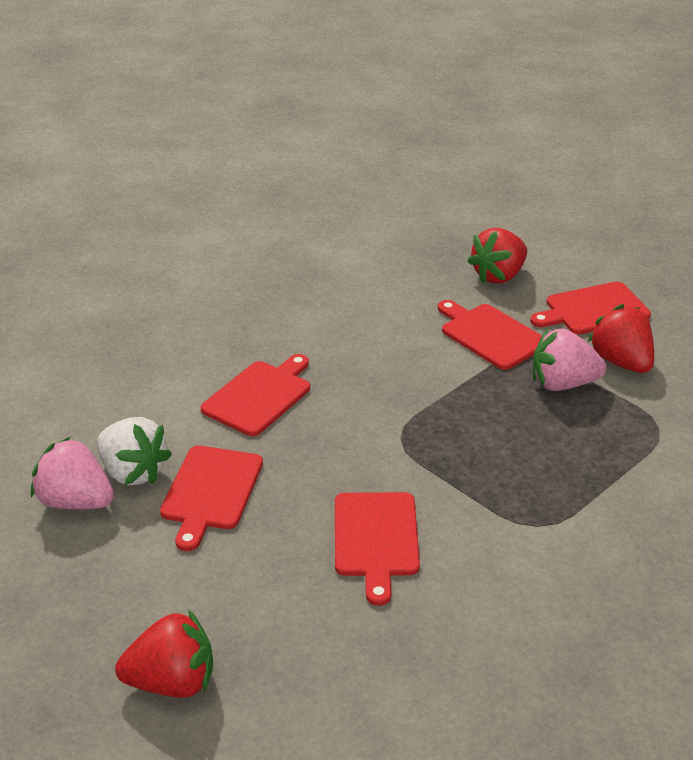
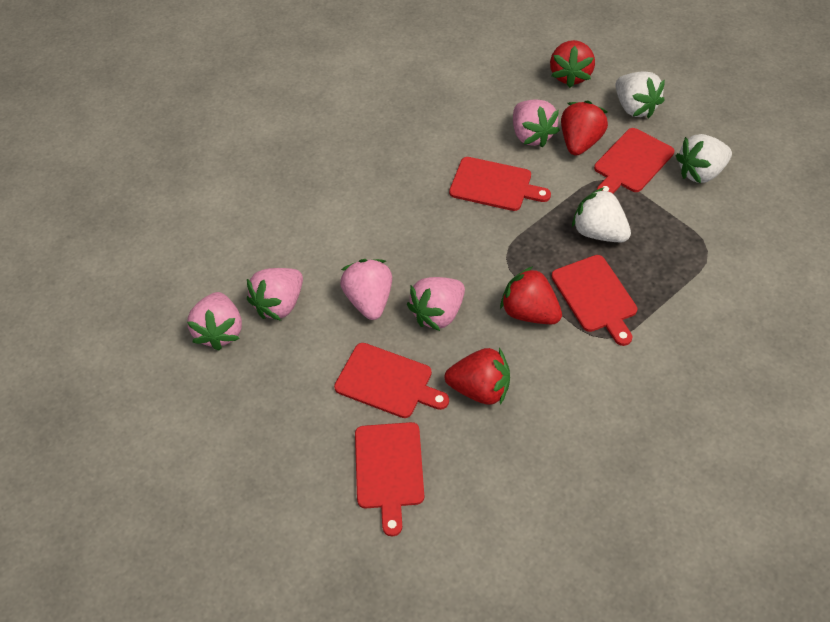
pink strawberry: 2 -> 5
red strawberry: 3 -> 4
white strawberry: 1 -> 3

